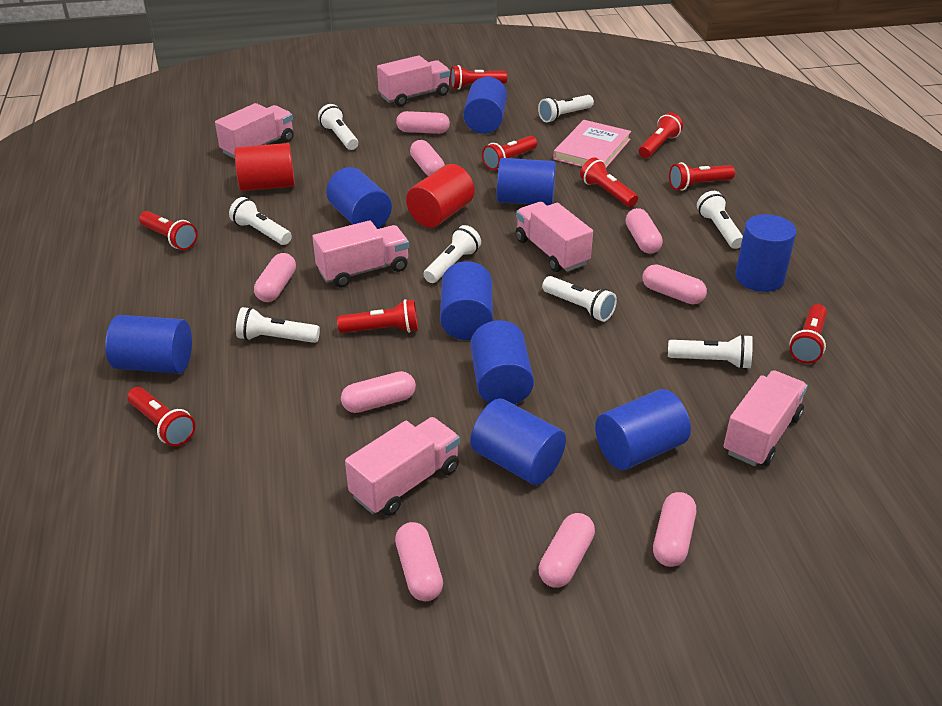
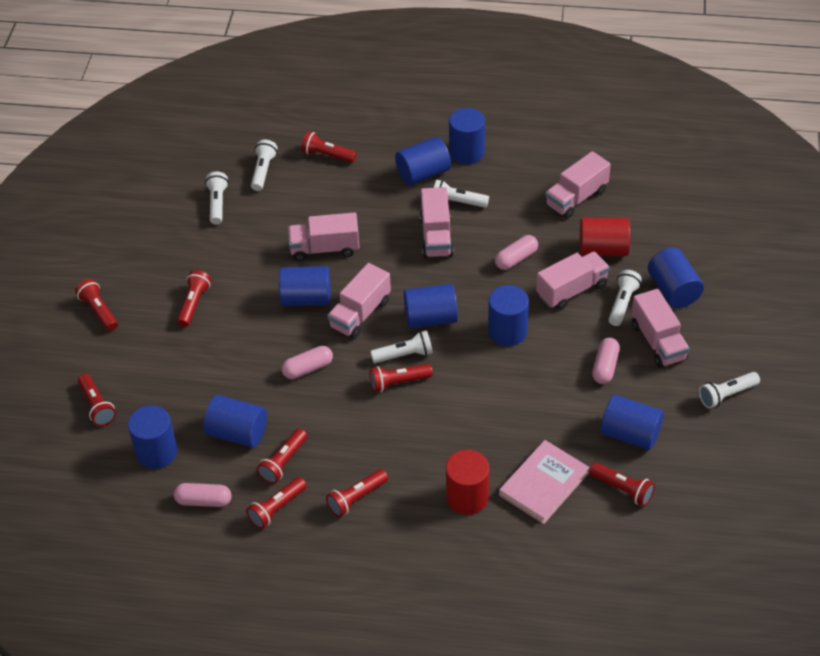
pink capsule: 9 -> 4
white flashlight: 8 -> 6

